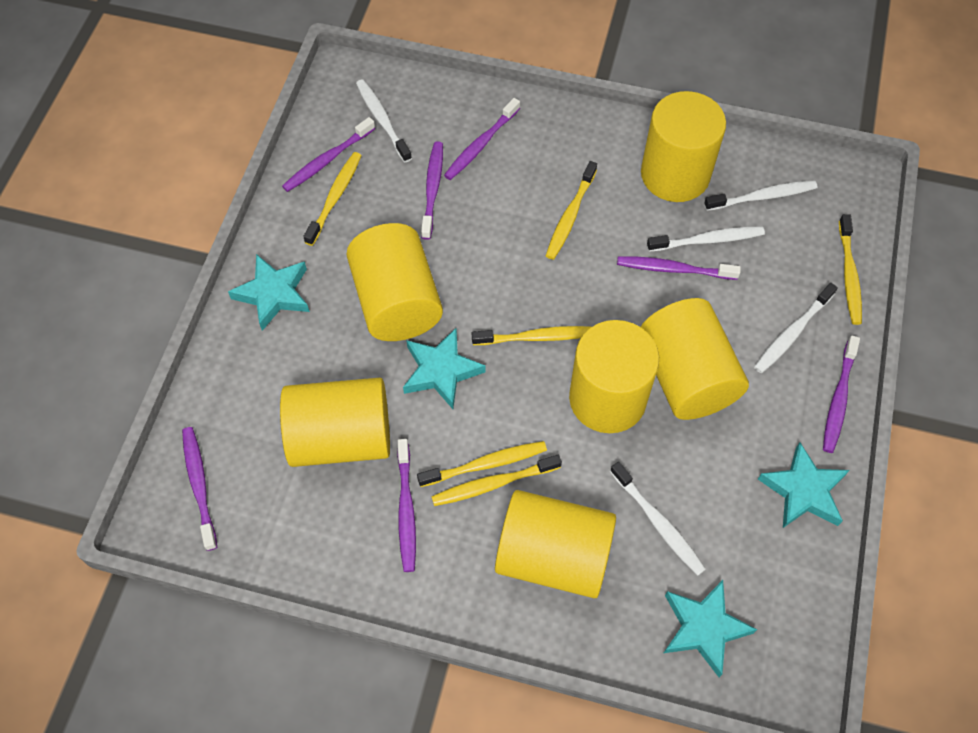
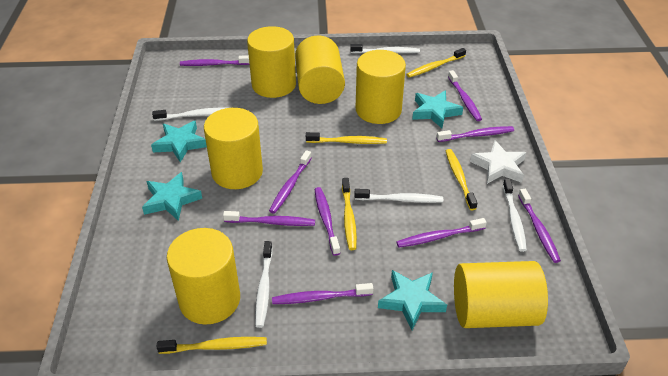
purple toothbrush: 7 -> 9
white star: 0 -> 1
yellow toothbrush: 6 -> 5

